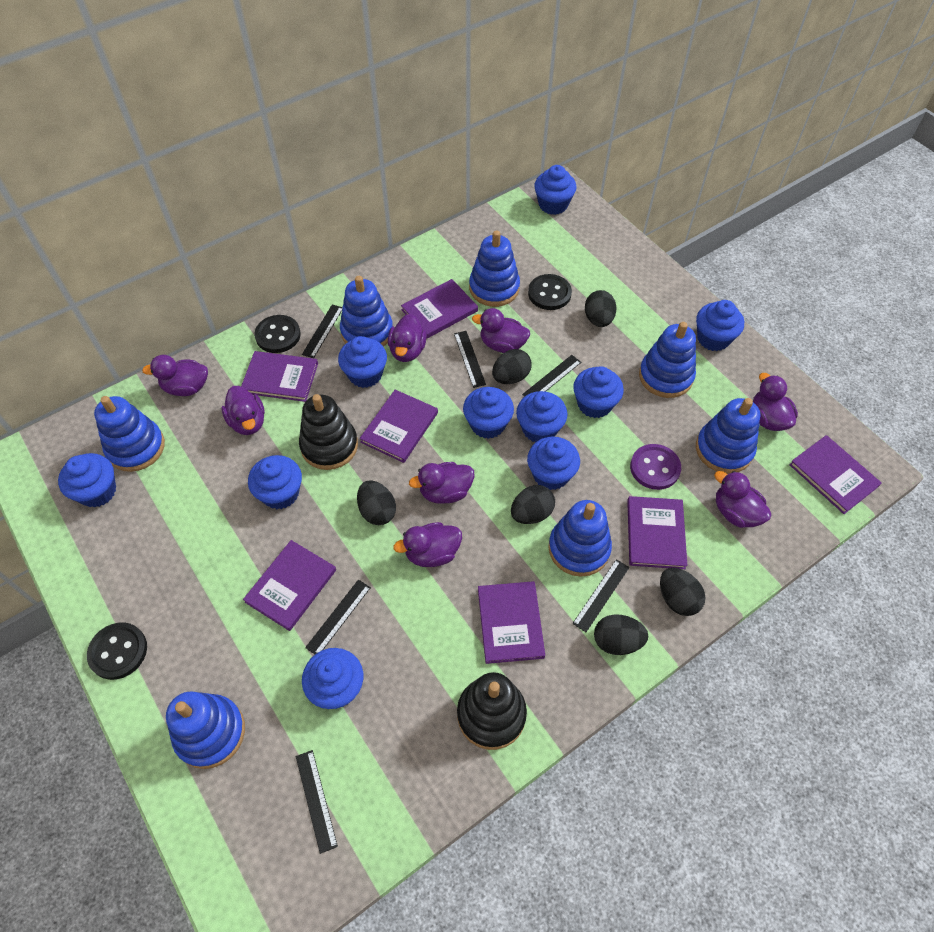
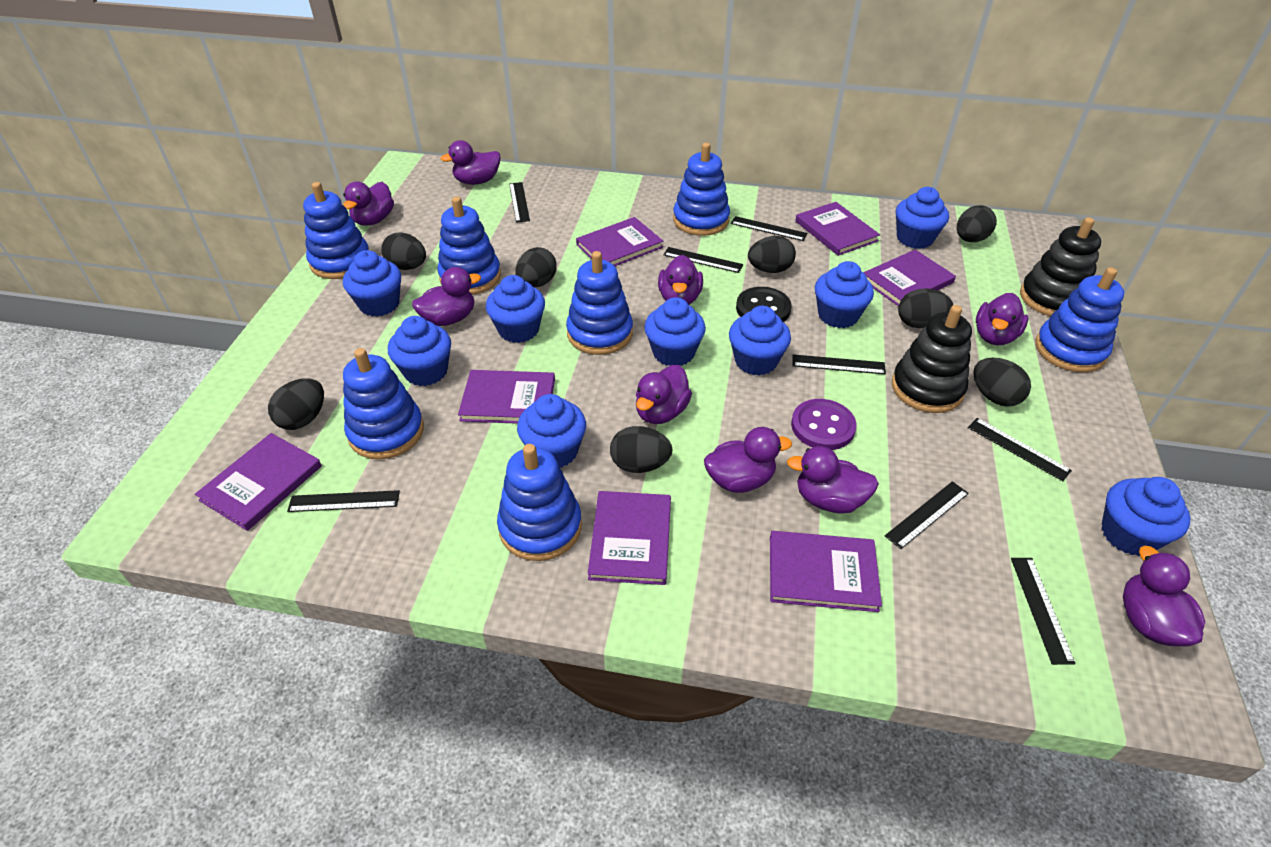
black button: 3 -> 1
black egg: 6 -> 8
black ruler: 6 -> 8
blue cupcake: 10 -> 9
purple duck: 8 -> 9

